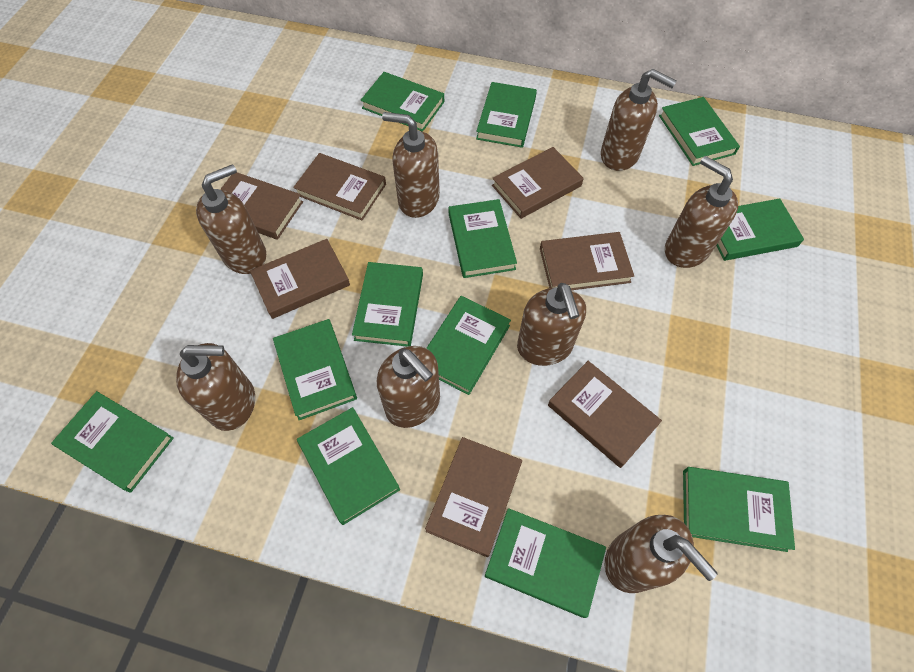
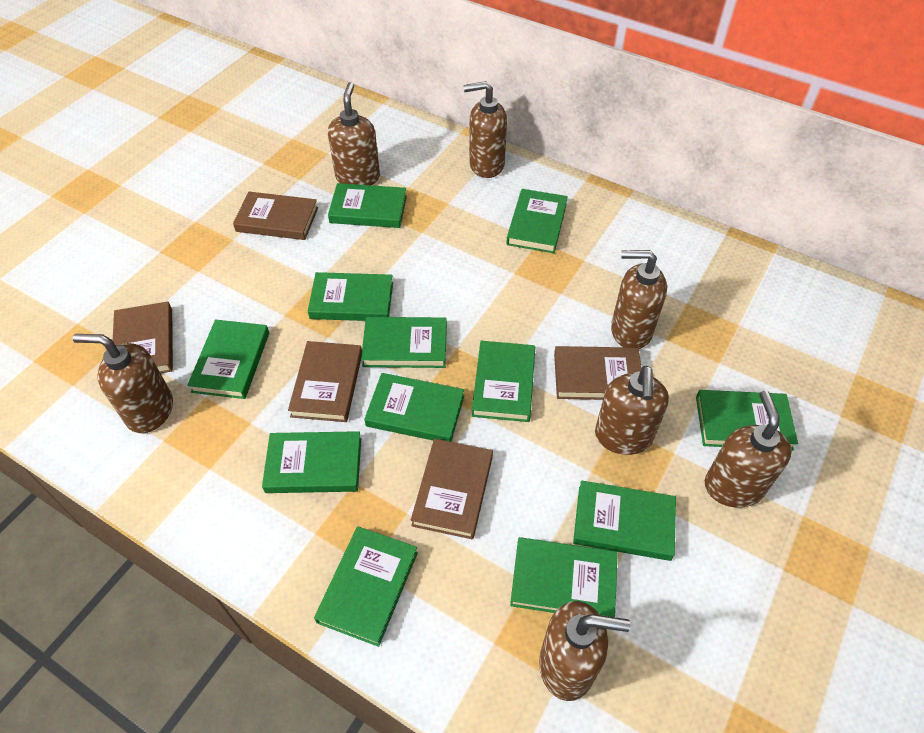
brown book: 7 -> 5
brown soap dispenser: 8 -> 7

